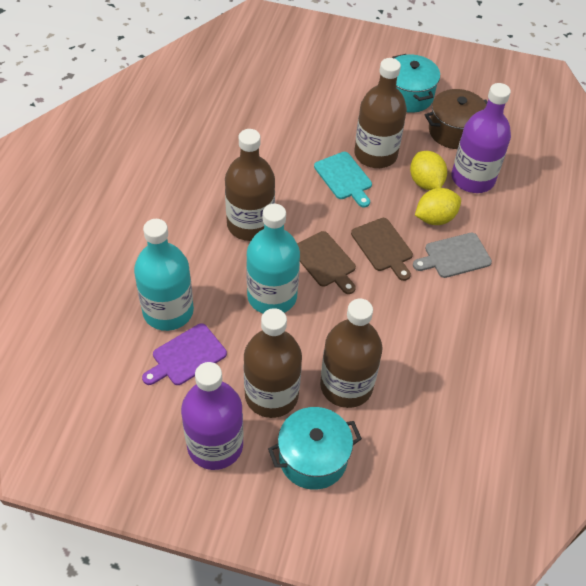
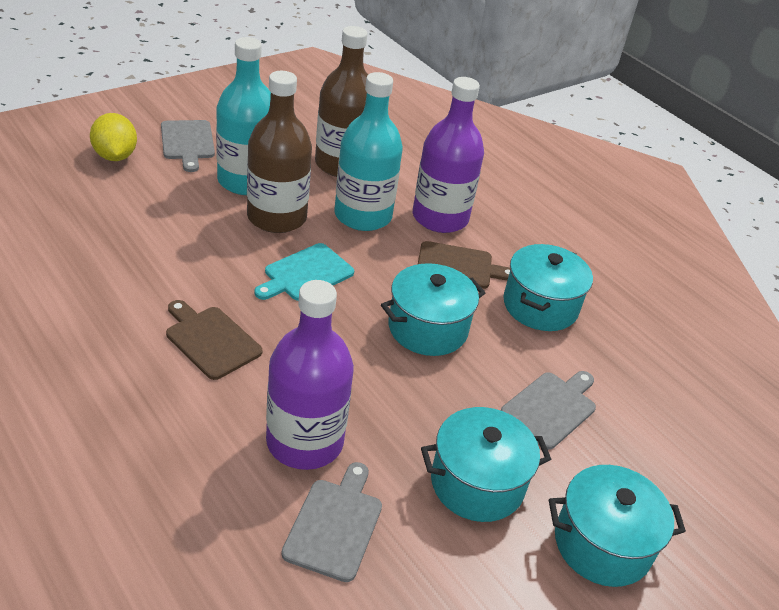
brown bottle: 4 -> 2
brown pot: 1 -> 0
grey cutting board: 1 -> 3
purple cutting board: 1 -> 0
turquoise pot: 2 -> 4
yellow lemon: 2 -> 1

